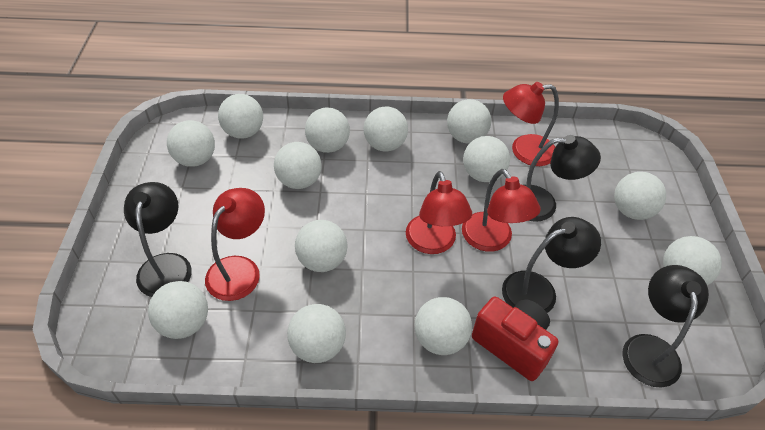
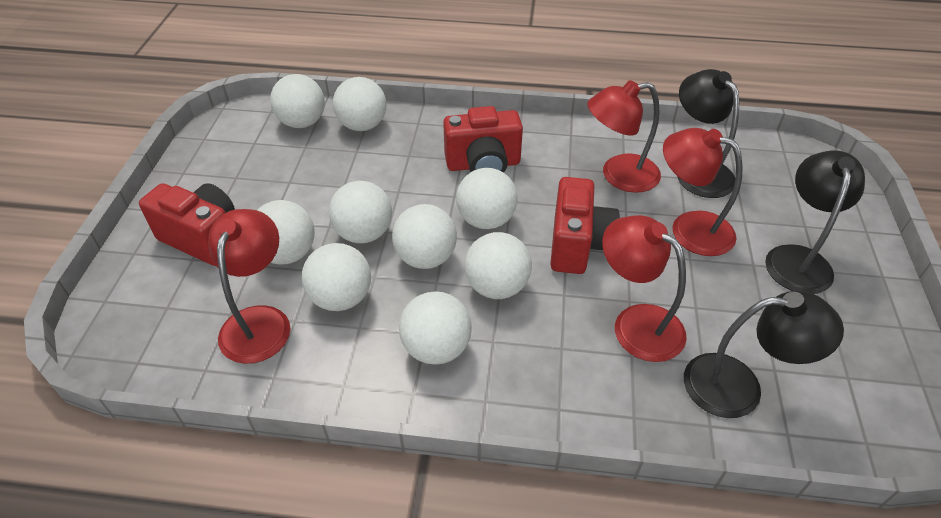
black lamp: 4 -> 3
red camera: 1 -> 3
white ball: 13 -> 9

